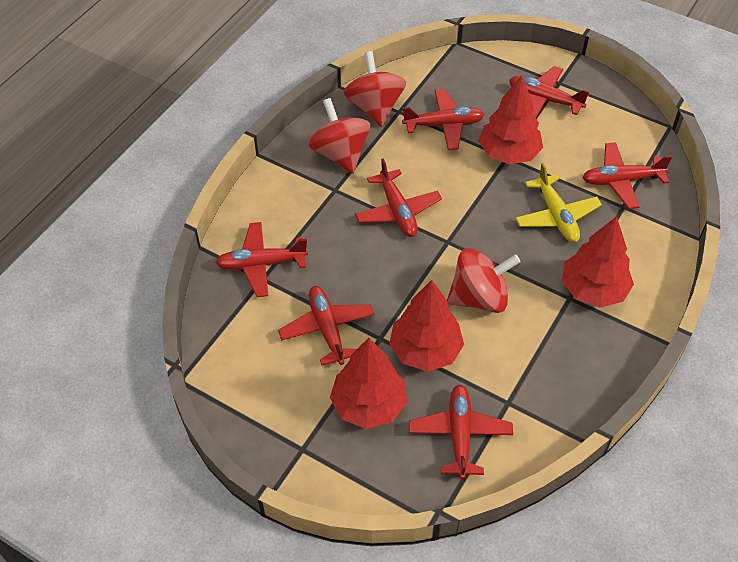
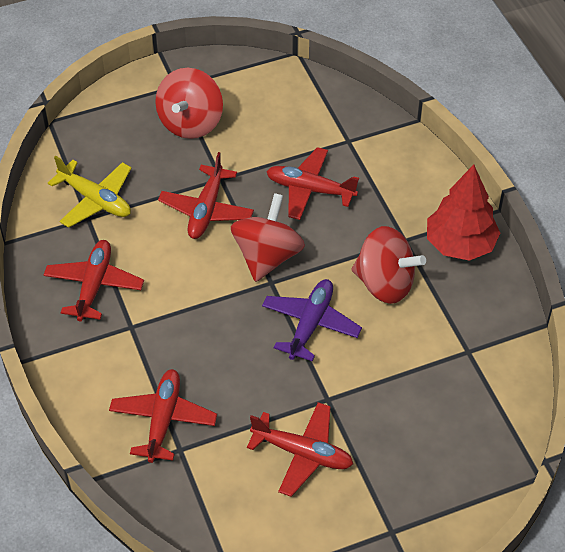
purple plane: 0 -> 1
red plane: 7 -> 5
red tree: 4 -> 1

